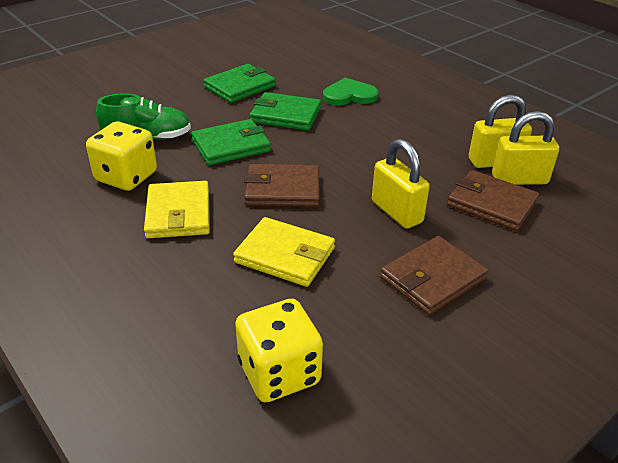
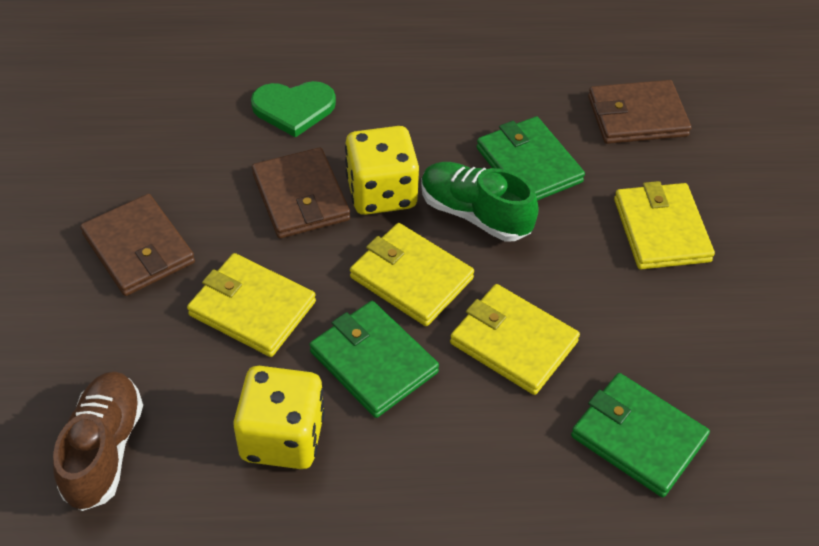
brown shoe: 0 -> 1
yellow padlock: 3 -> 0
yellow wallet: 2 -> 4

